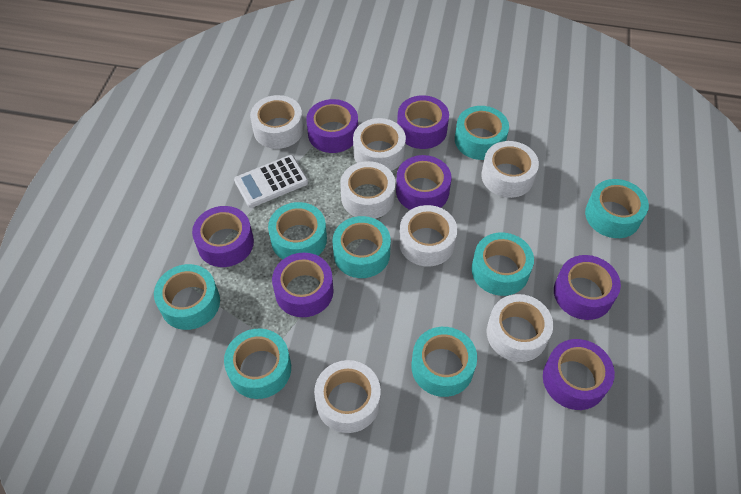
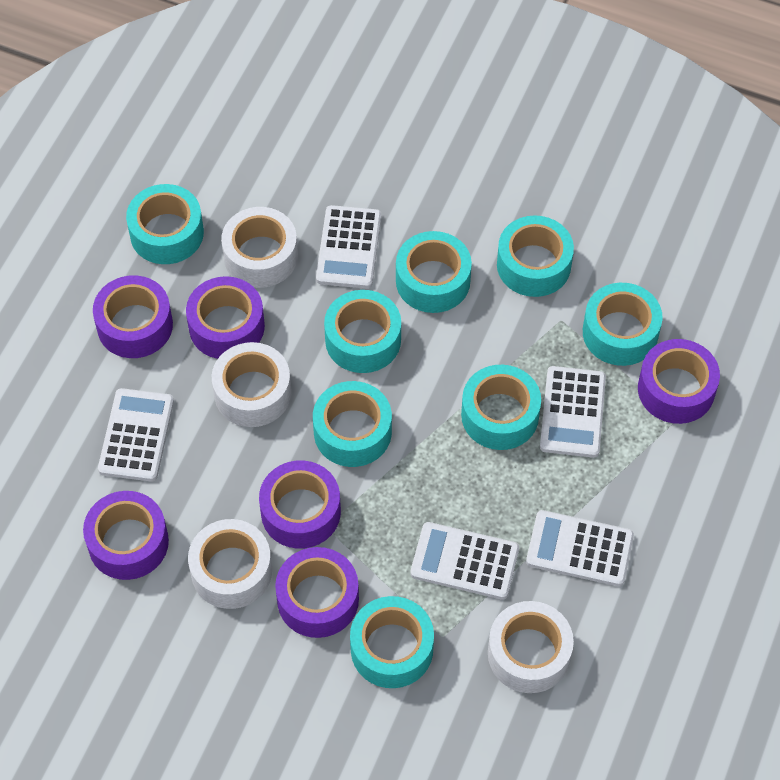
purple tape: 7 -> 6
white calculator: 1 -> 5
white tape: 7 -> 4

